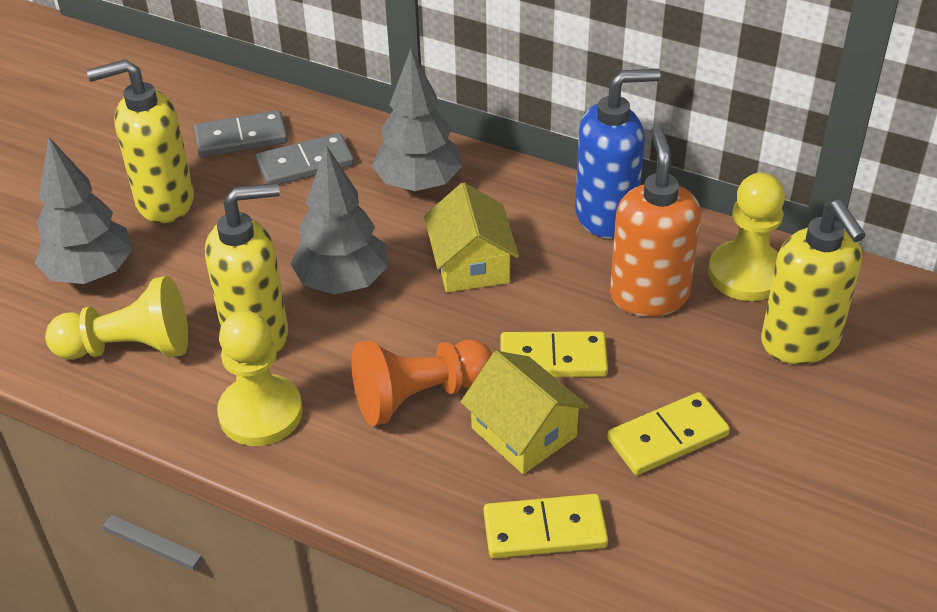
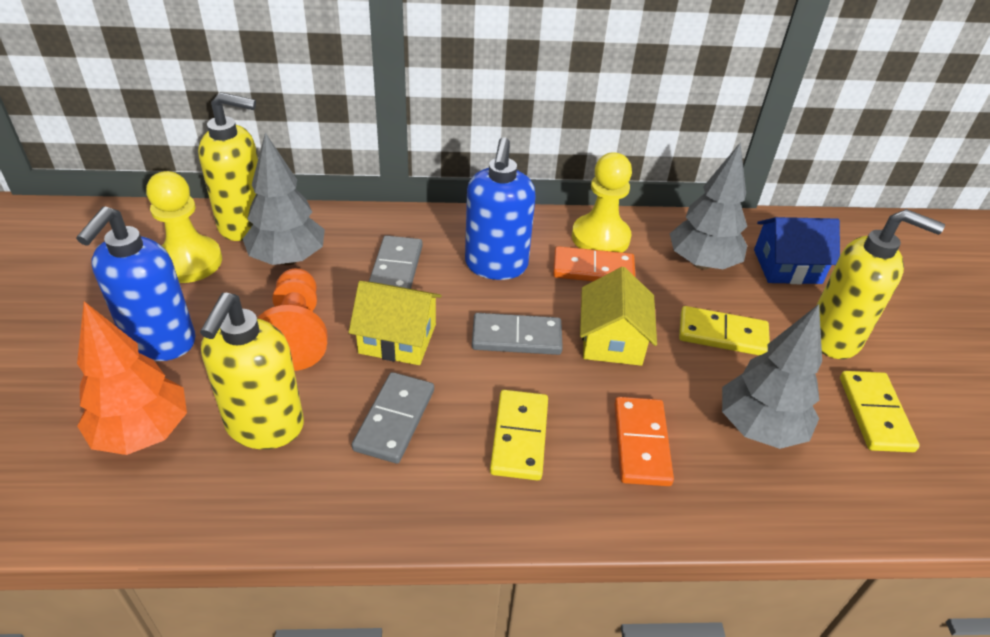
blue house: 0 -> 1
blue soap dispenser: 1 -> 2
grey domino: 2 -> 3
orange domino: 0 -> 2
orange soap dispenser: 1 -> 0
orange tree: 0 -> 1
yellow pawn: 3 -> 2

